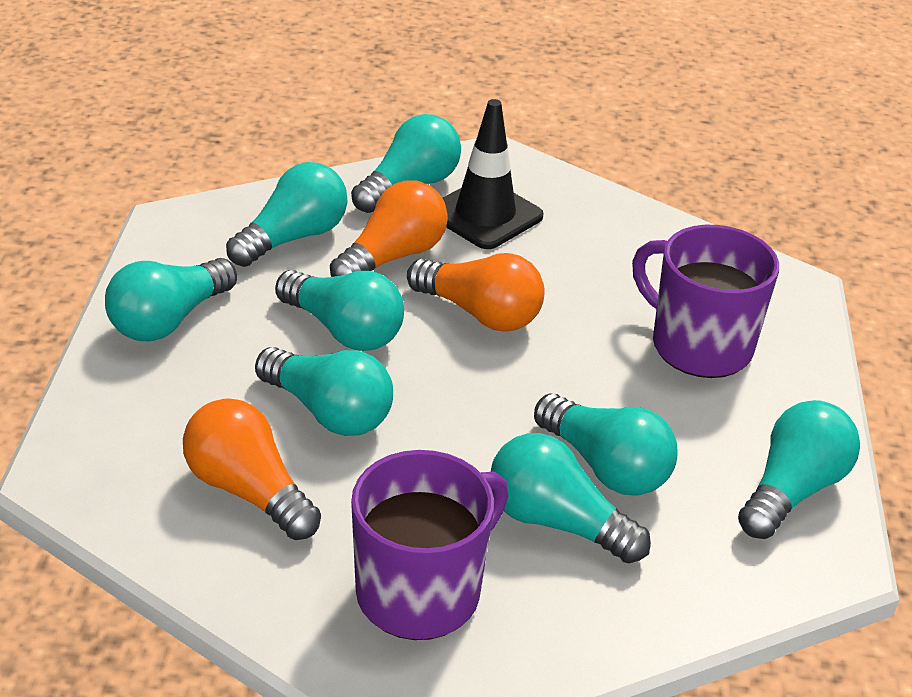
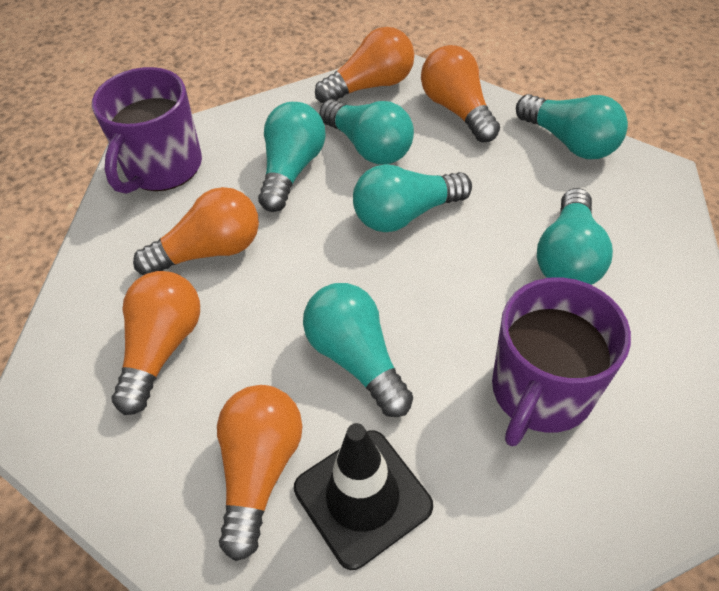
orange light bulb: 3 -> 5
turquoise light bulb: 8 -> 6

